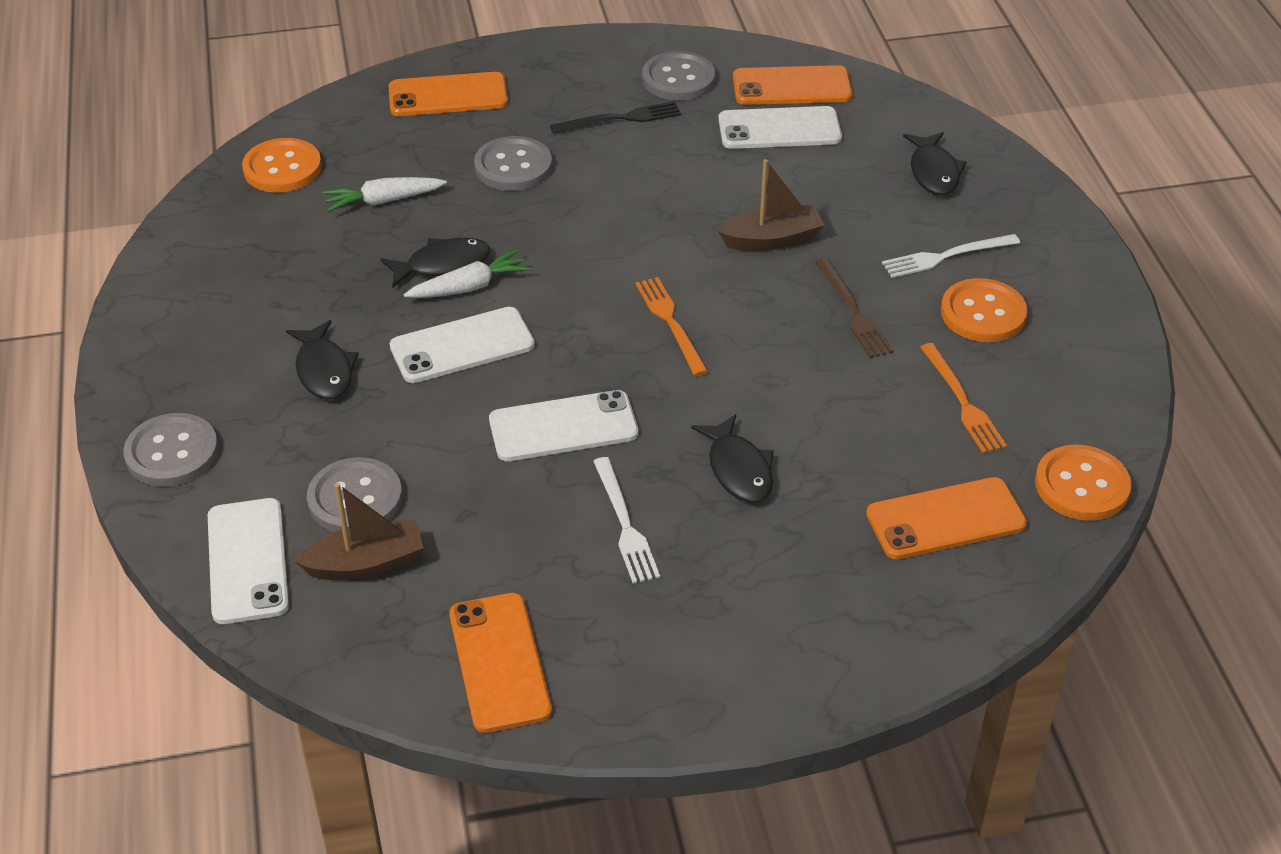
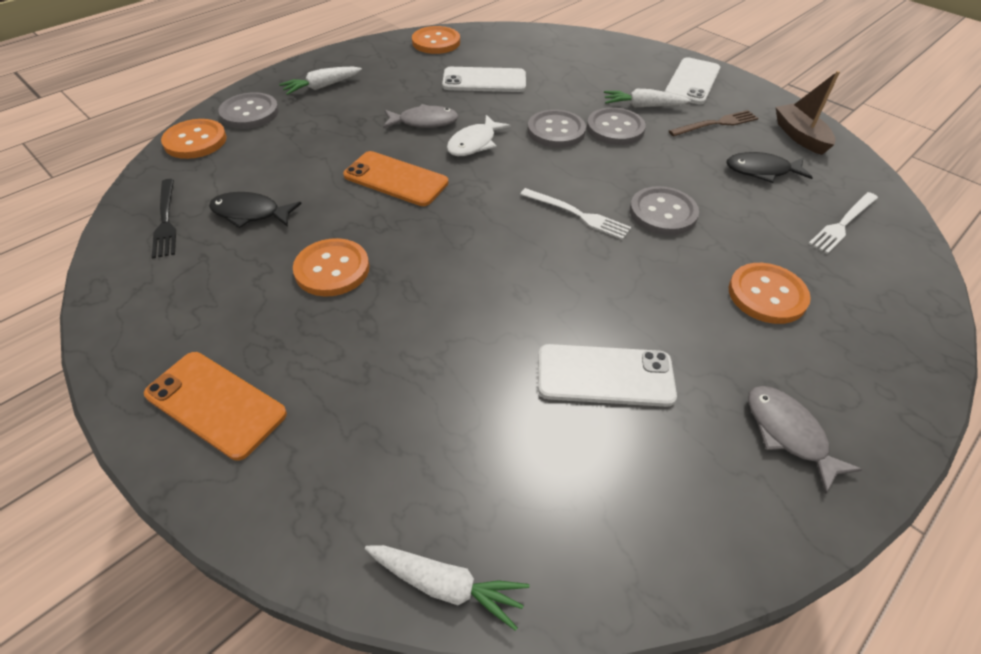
black fish: 4 -> 2
brown boat: 2 -> 1
grey fish: 0 -> 2
orange button: 3 -> 4
orange fork: 2 -> 0
orange phone: 4 -> 2
white carrot: 2 -> 3
white fish: 0 -> 1
white phone: 4 -> 3

